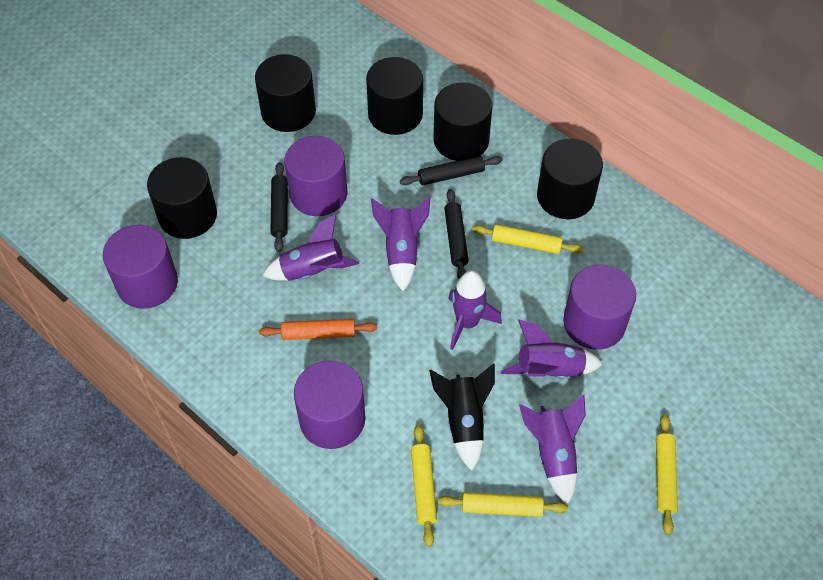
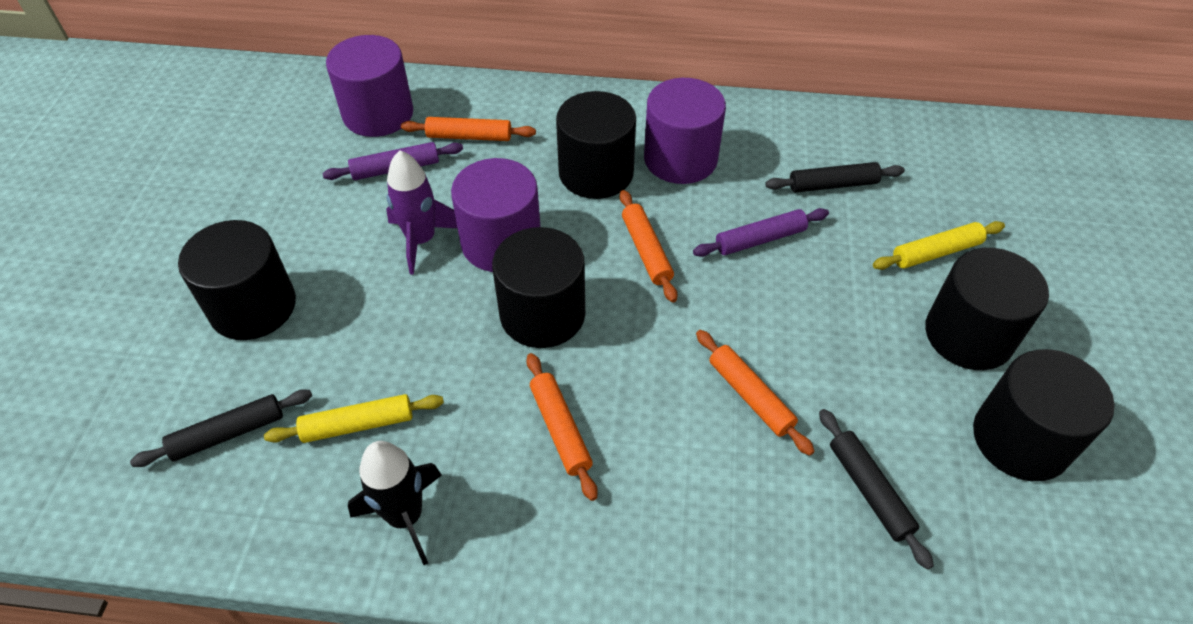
orange rolling pin: 1 -> 4
purple cylinder: 4 -> 3
purple rocket: 5 -> 1
purple rolling pin: 0 -> 2
yellow rolling pin: 4 -> 2

